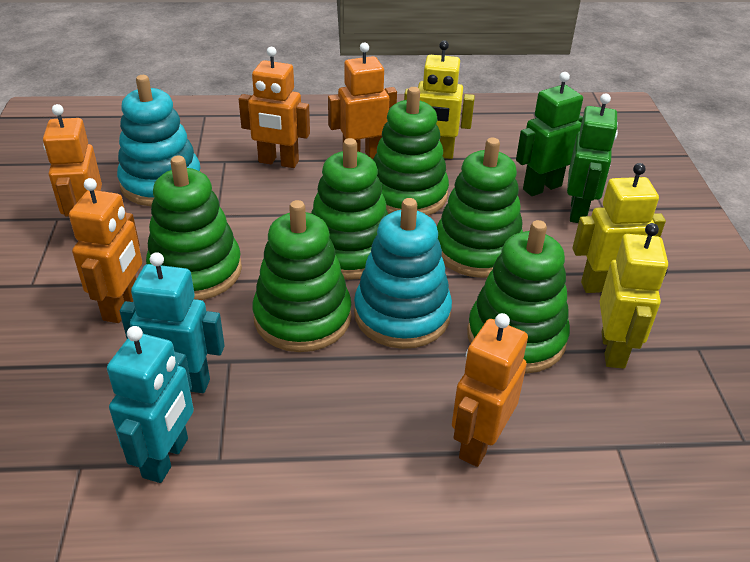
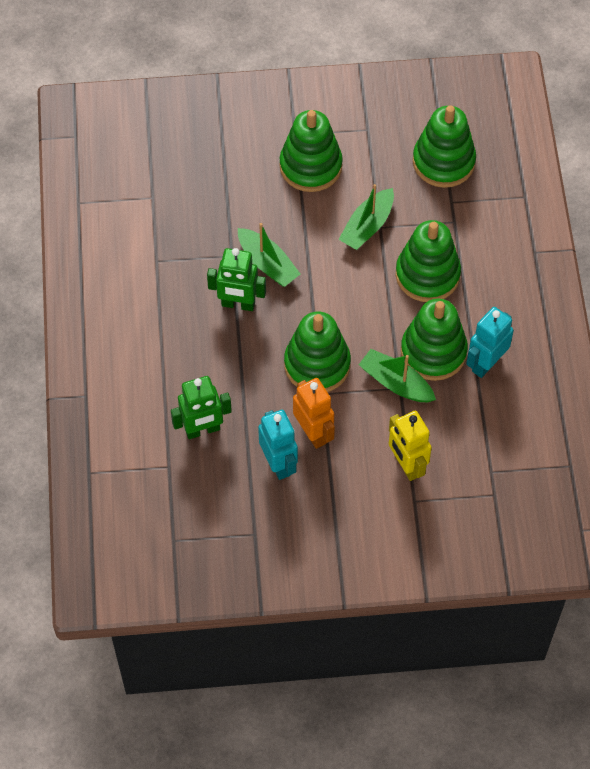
green boat: 0 -> 3
green stacking toy: 6 -> 5
orange robot: 5 -> 1
turquoise stacking toy: 2 -> 0
yellow robot: 3 -> 1

